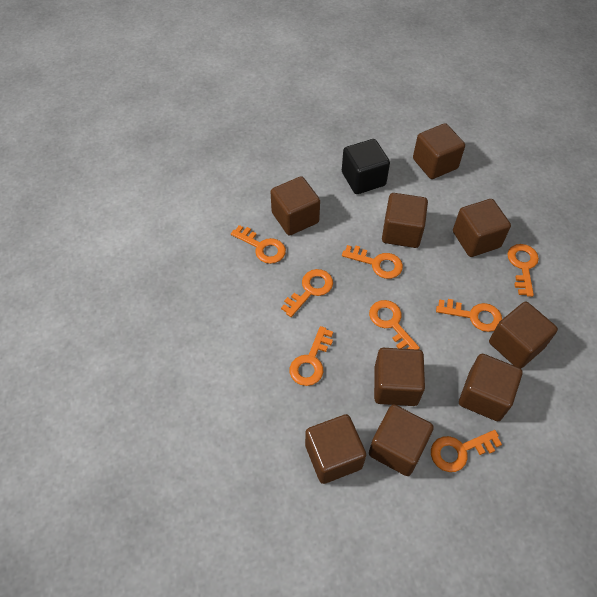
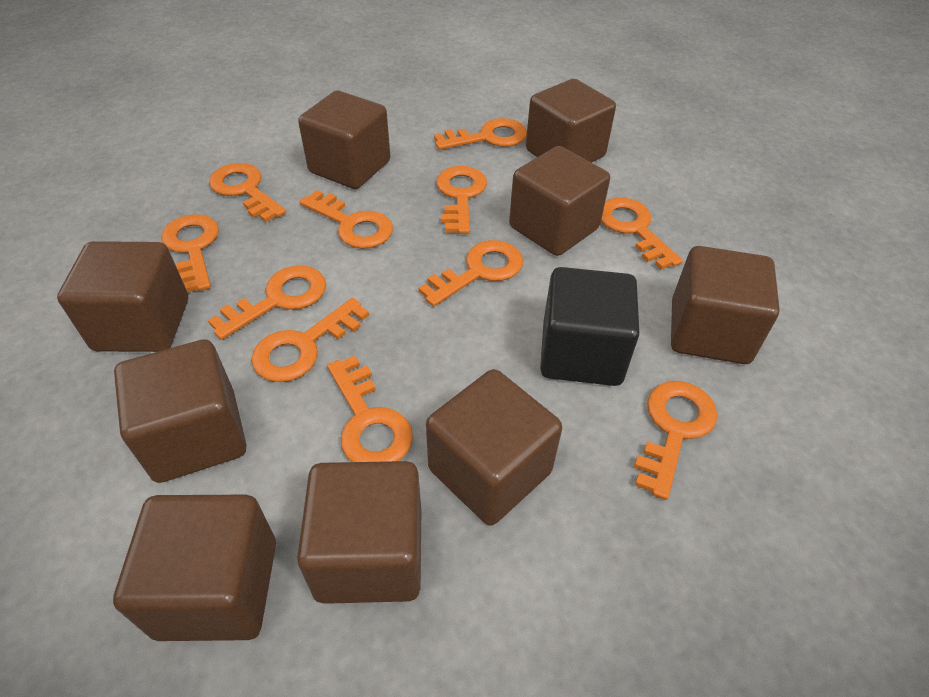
orange key: 8 -> 11

